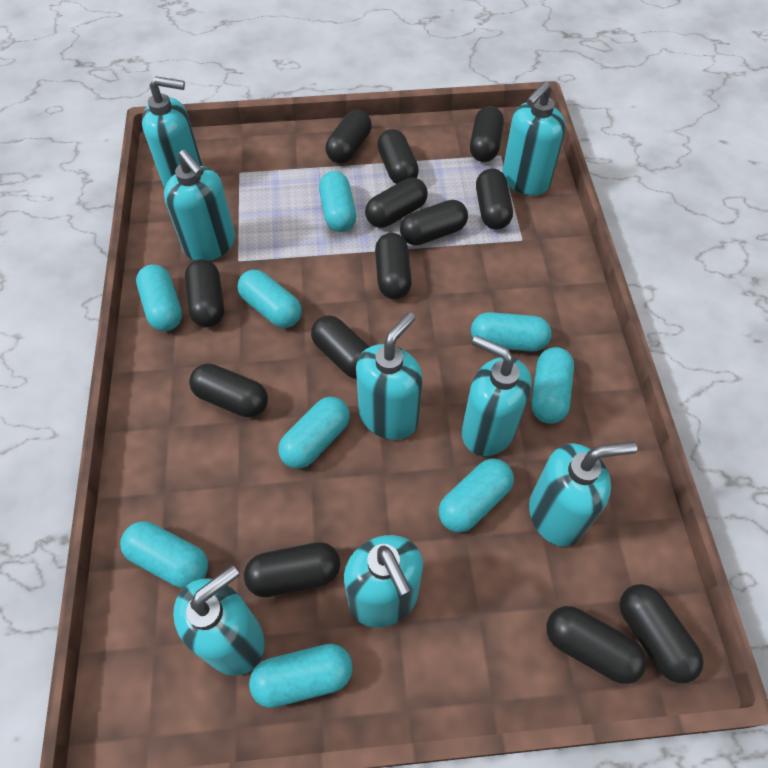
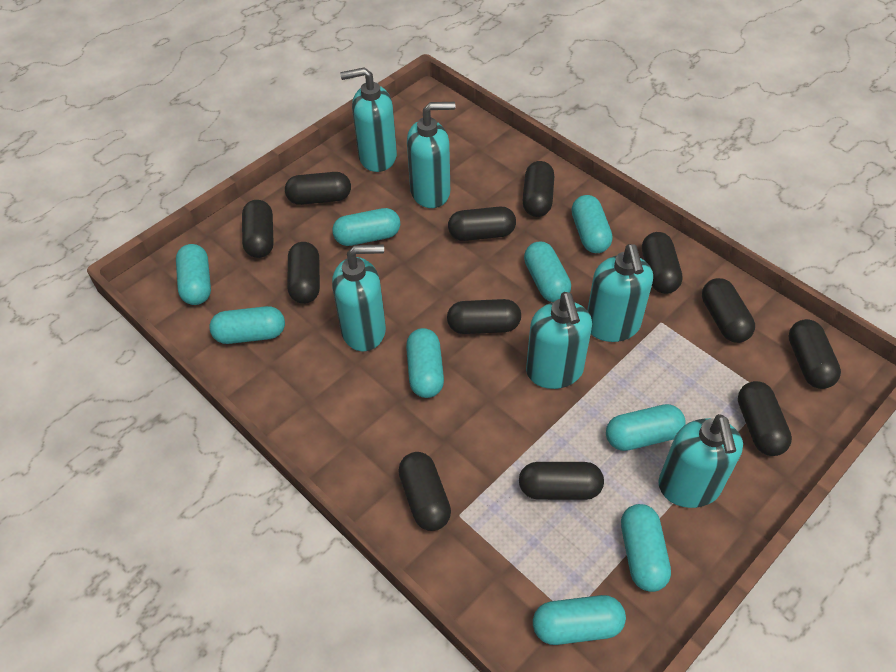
black capsule: 13 -> 12
turquoise soap dispenser: 8 -> 6

